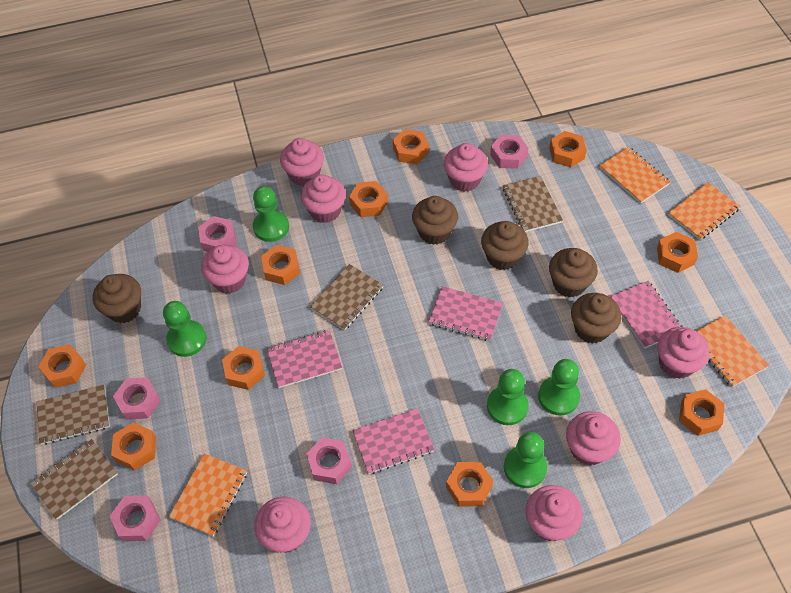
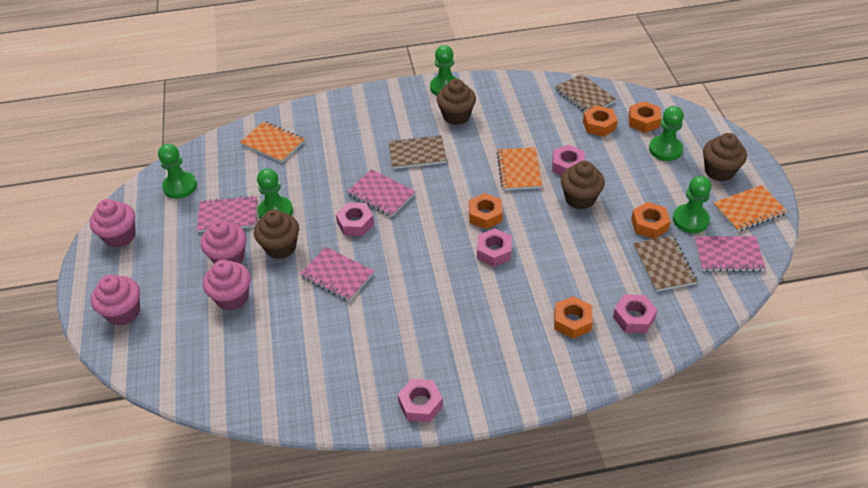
brown cupcake: 5 -> 4
brown notebook: 4 -> 3
orange notebook: 4 -> 3
orange nut: 10 -> 5
pink cupcake: 8 -> 4

